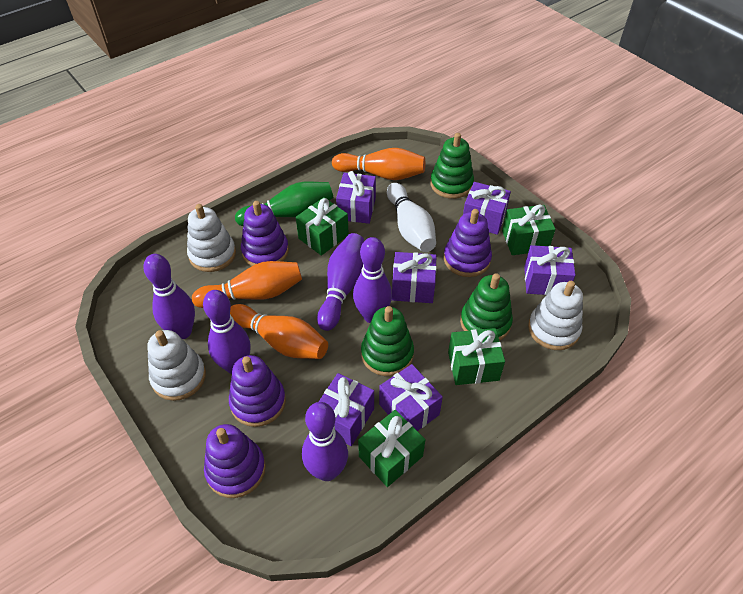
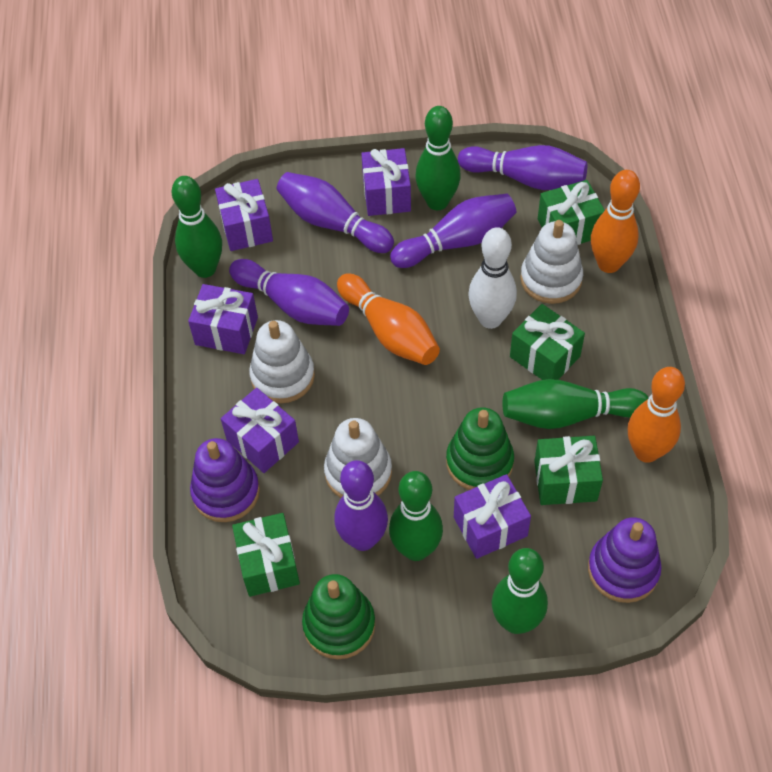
green bowling pin: 1 -> 5
green stacking toy: 3 -> 2
purple gift: 6 -> 5
purple stacking toy: 4 -> 2

